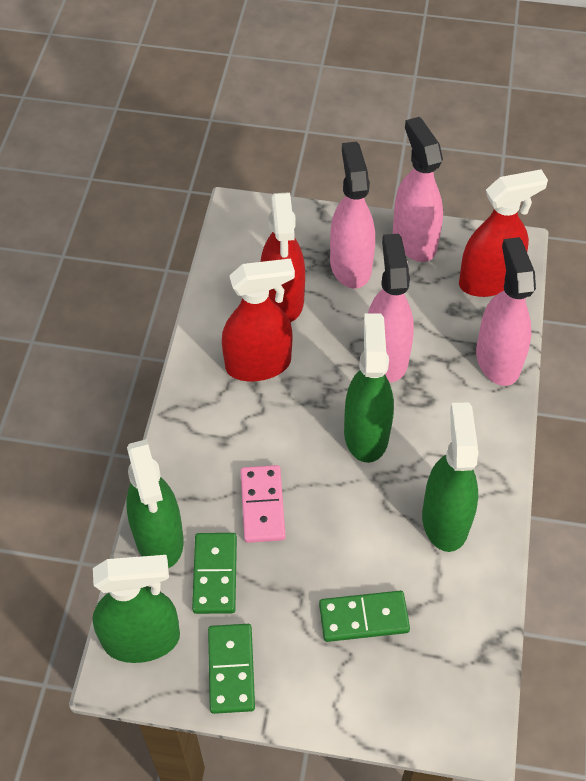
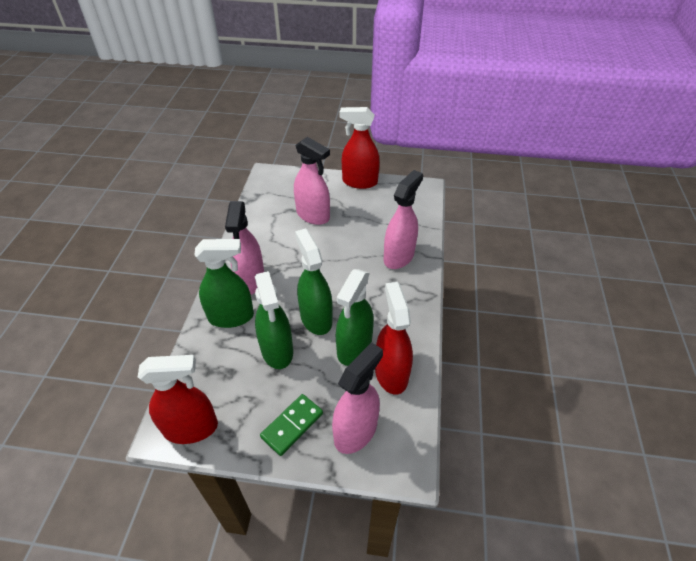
green domino: 3 -> 1
pink domino: 1 -> 0

